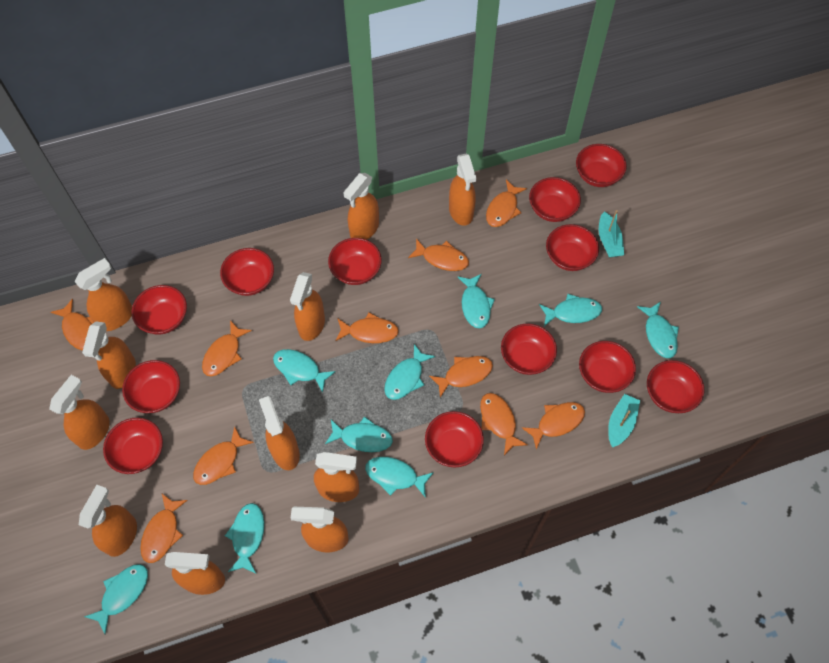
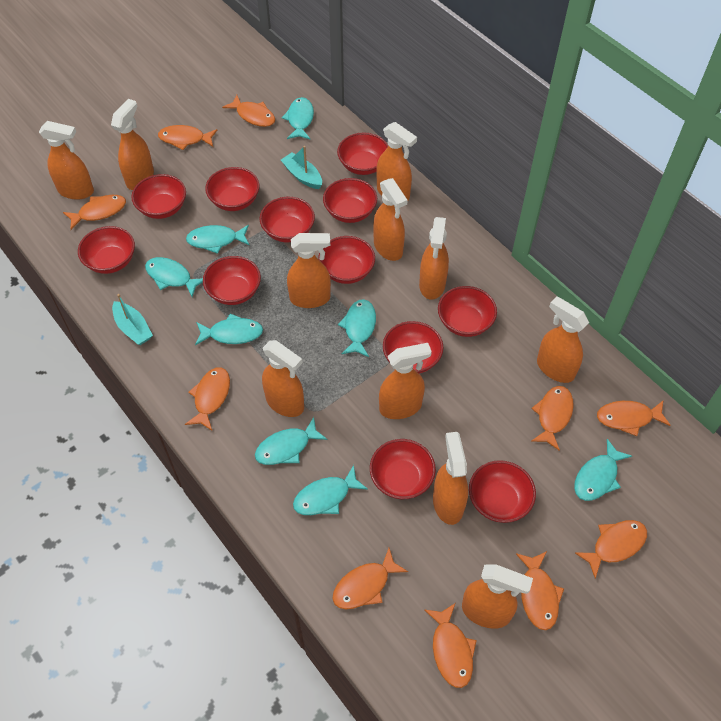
turquoise fish: 9 -> 8

